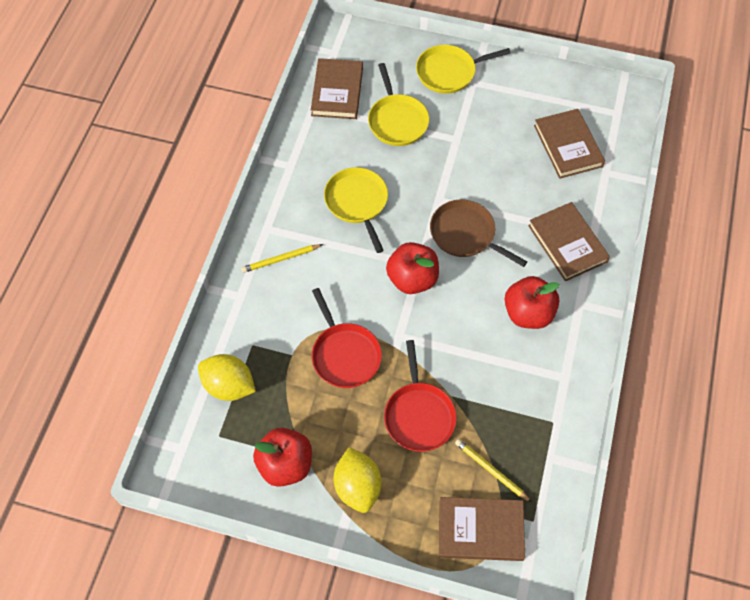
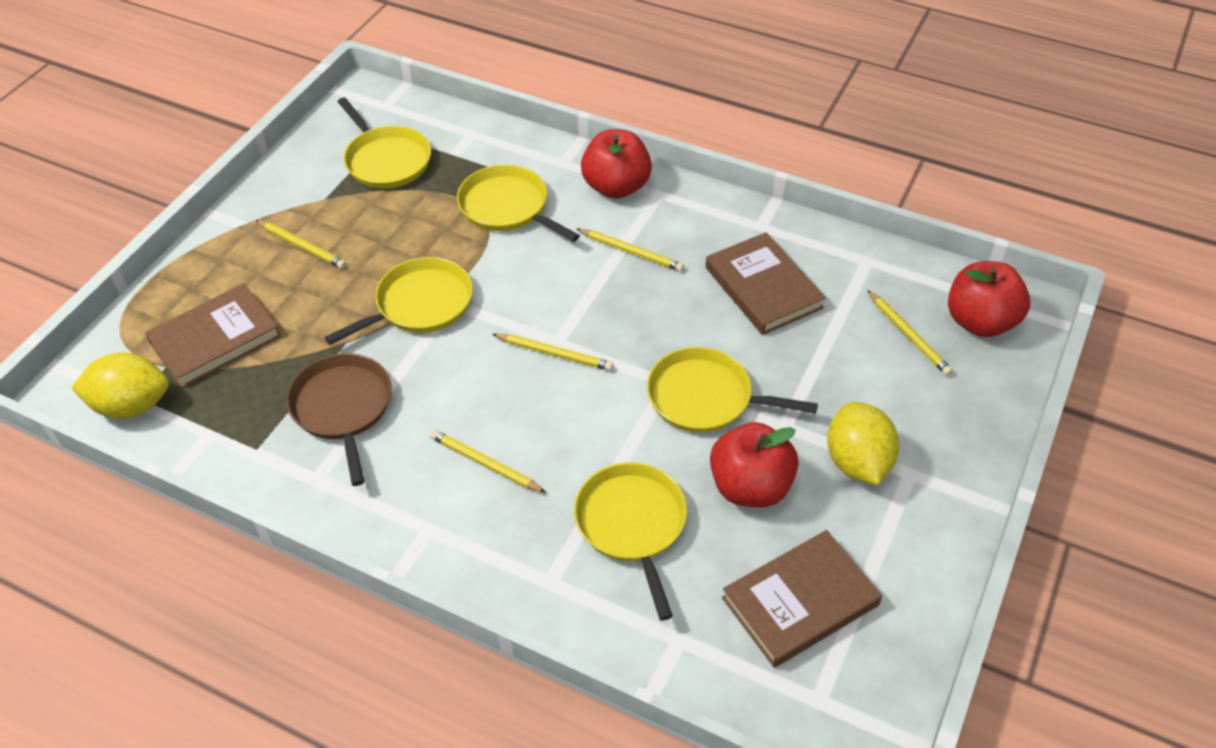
brown book: 4 -> 3
red pan: 2 -> 0
yellow pan: 3 -> 5
yellow pencil: 2 -> 5

